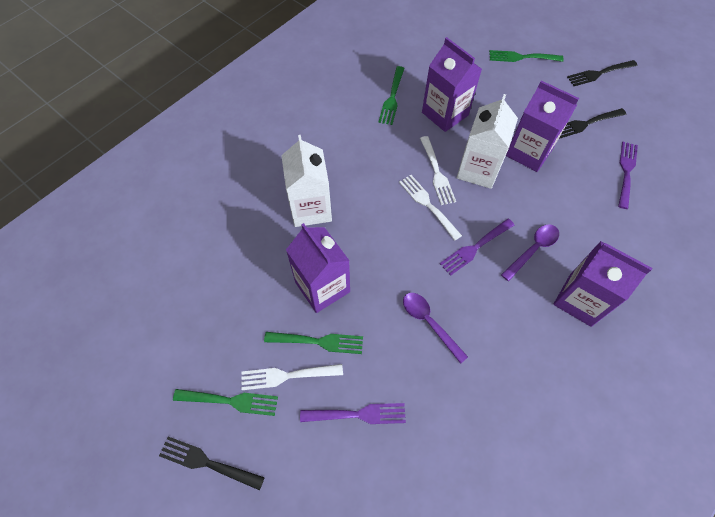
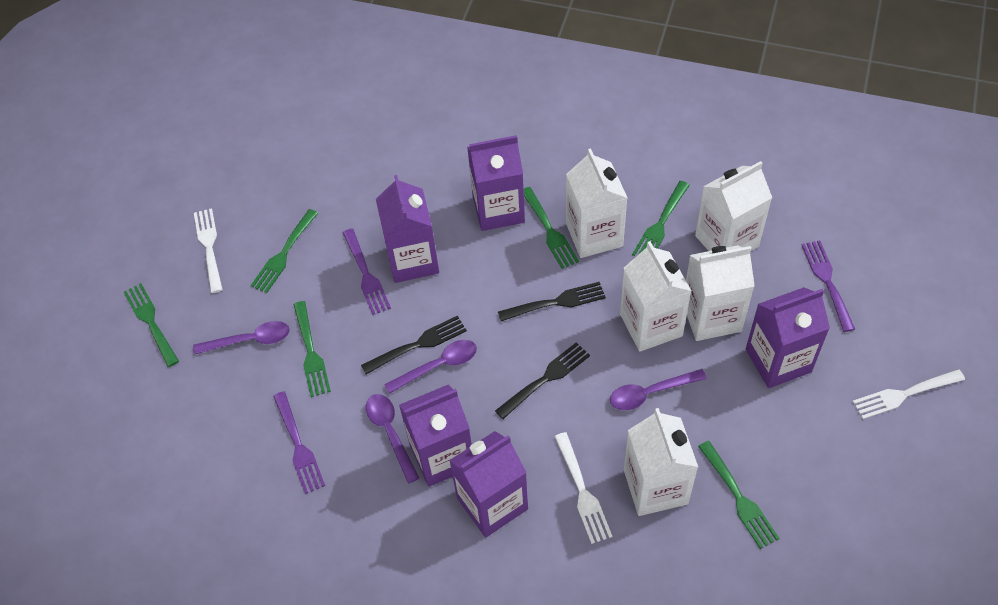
green fork: 4 -> 6
purple carton: 4 -> 5
purple spoon: 2 -> 4
white carton: 2 -> 5

